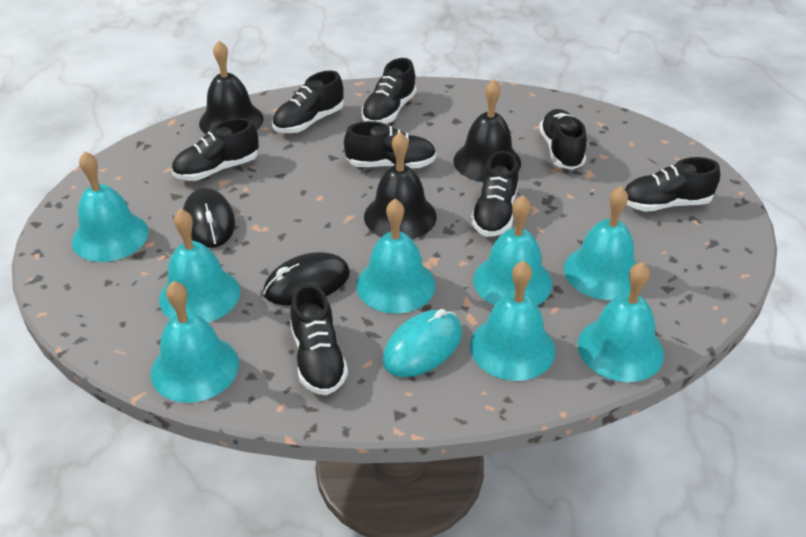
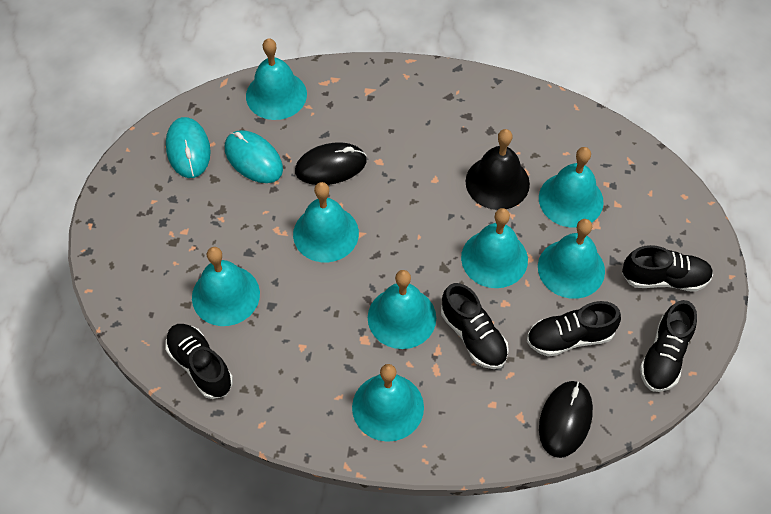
black bell: 3 -> 1
black shoe: 8 -> 5
turquoise mouse: 1 -> 2

